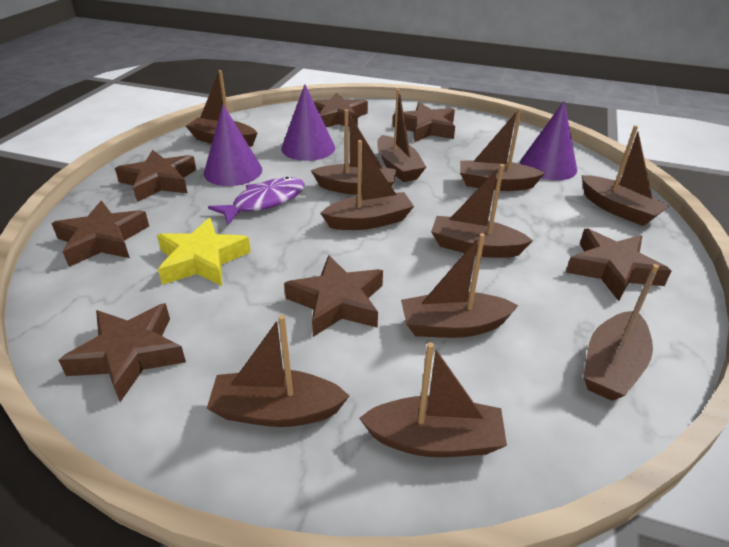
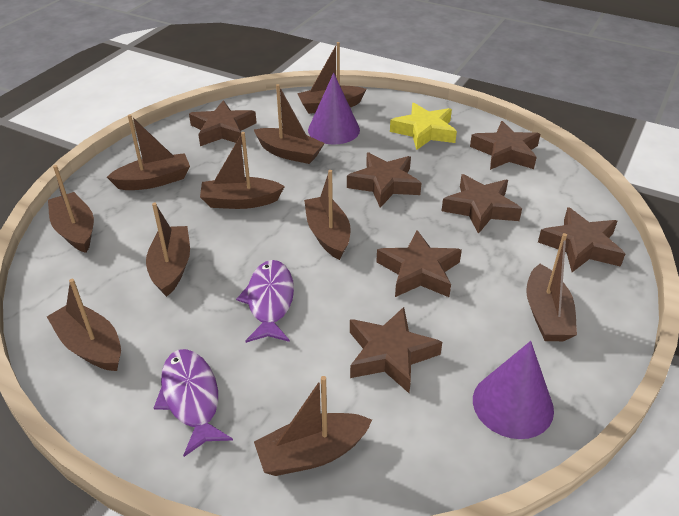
brown boat: 11 -> 10
purple cone: 3 -> 2
purple fish: 1 -> 2

